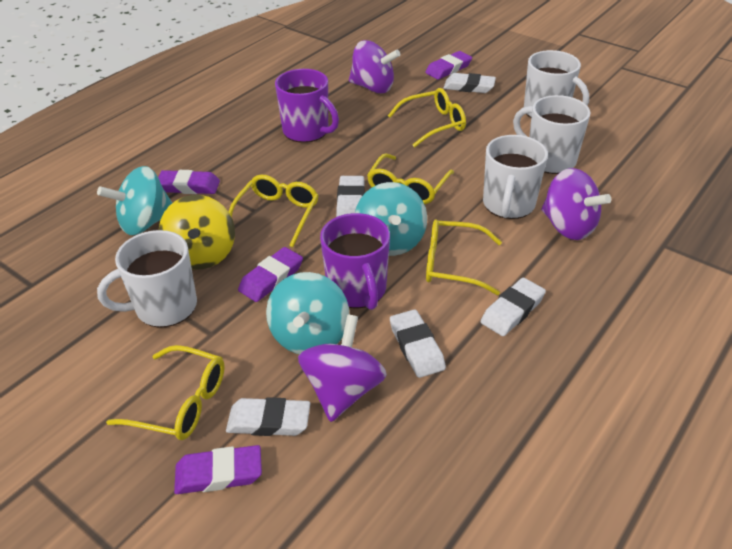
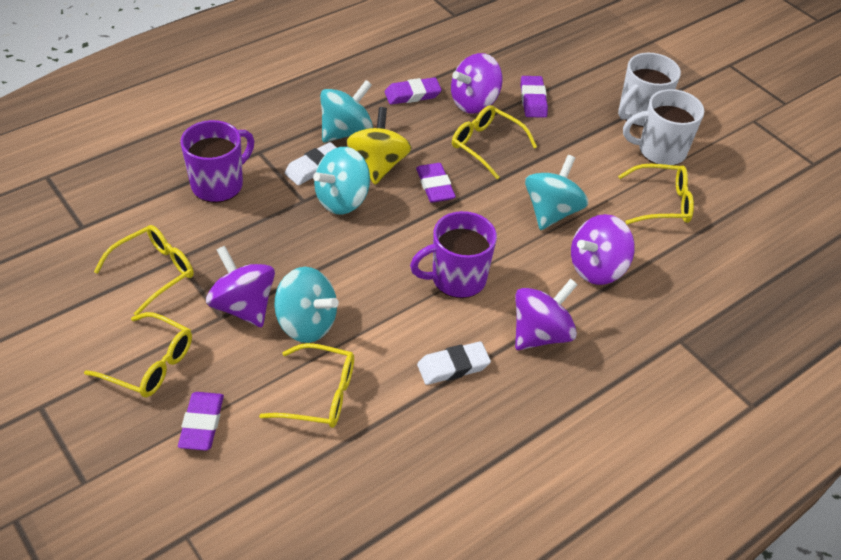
purple spinning top: 3 -> 4
turquoise spinning top: 3 -> 4
white eraser: 5 -> 2
white mug: 4 -> 2

